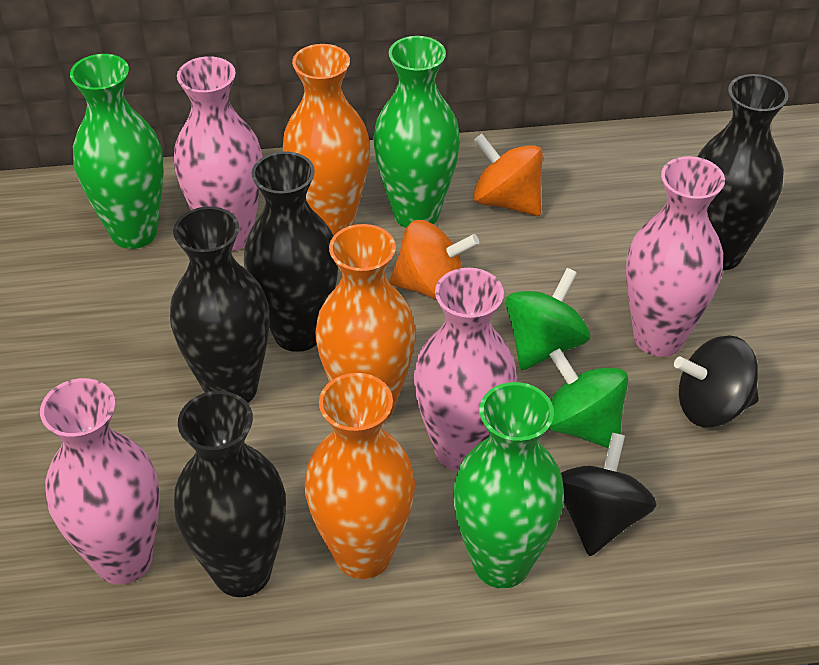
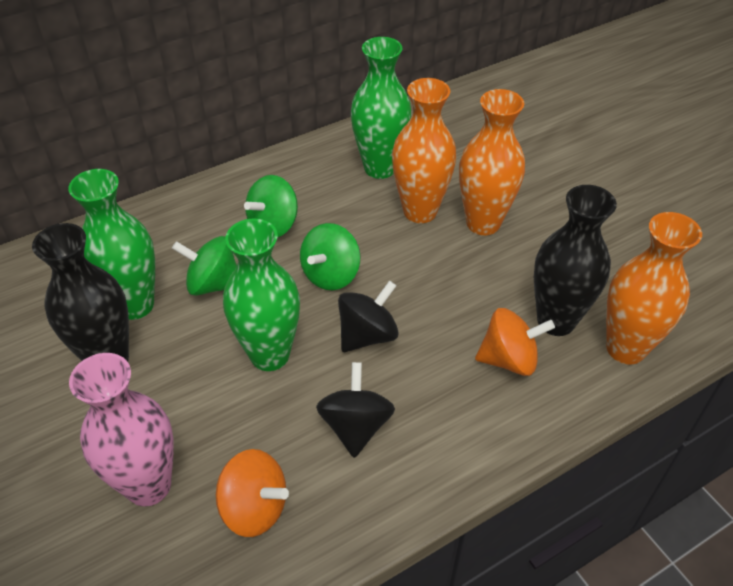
black vase: 4 -> 2
green spinning top: 2 -> 3
pink vase: 4 -> 1

